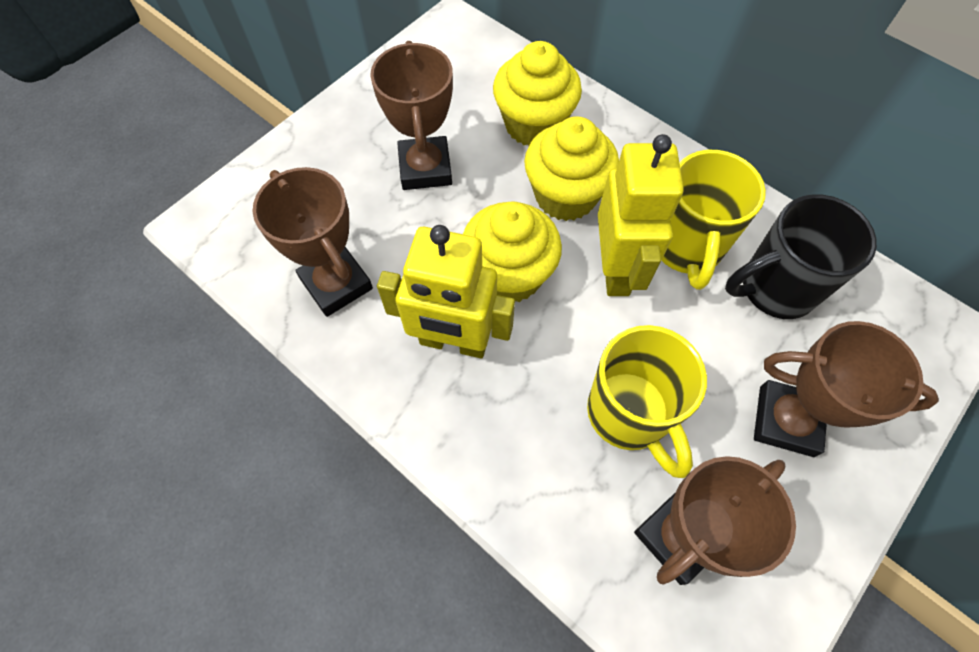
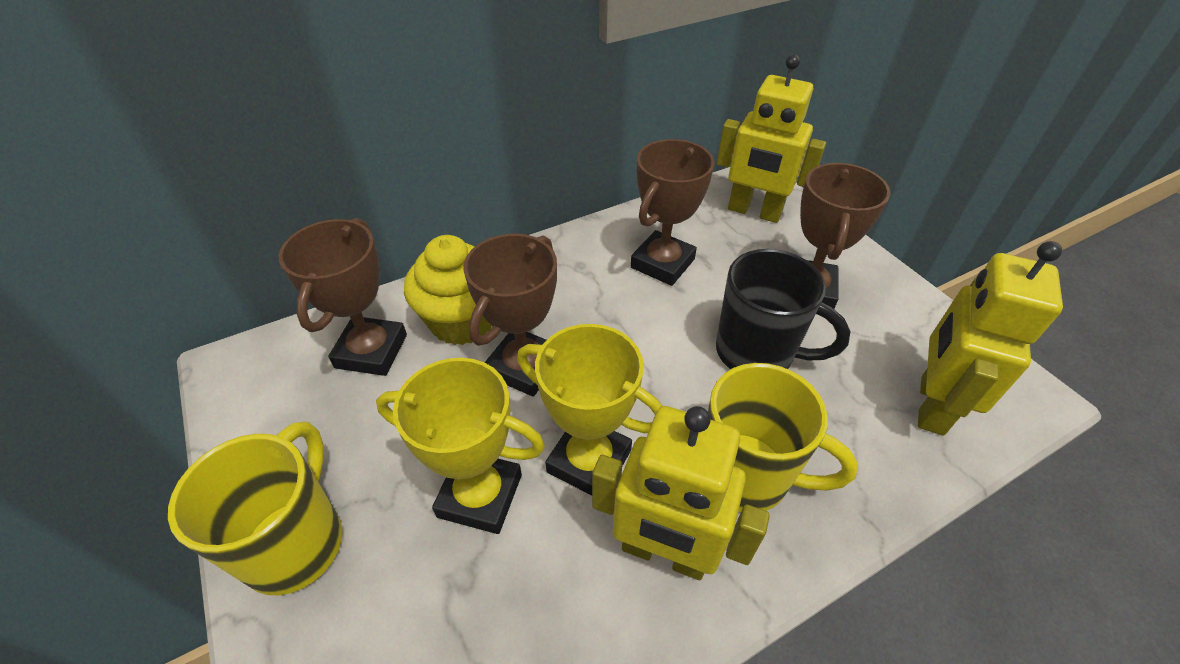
yellow cupcake: 3 -> 1
yellow robot: 2 -> 3
yellow trophy: 0 -> 2

